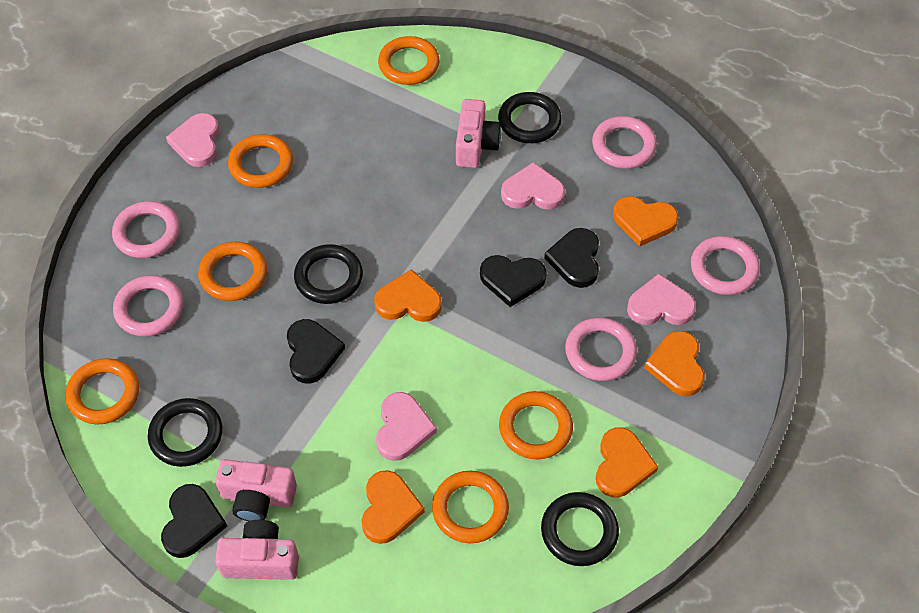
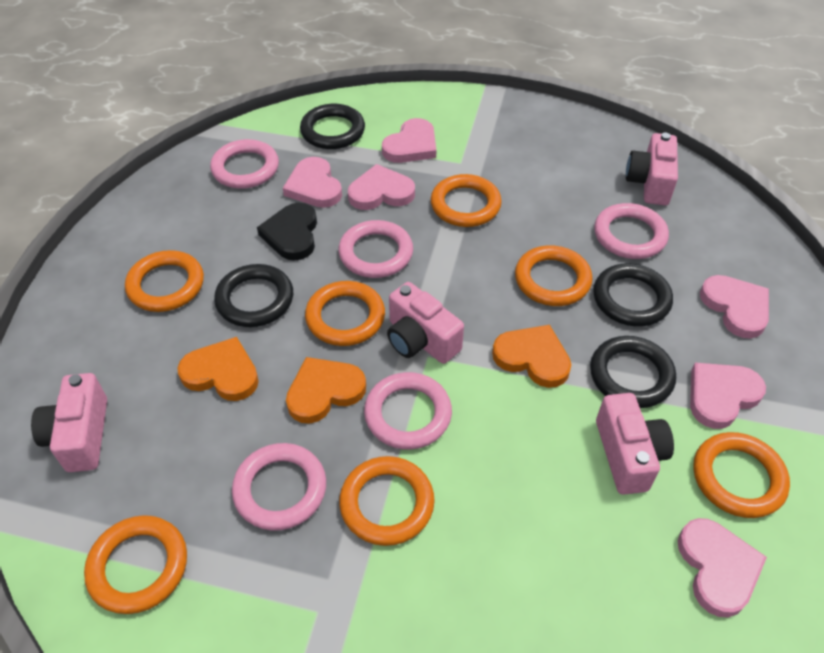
black heart: 4 -> 1
orange heart: 5 -> 3
orange ring: 6 -> 7
pink camera: 3 -> 4
pink heart: 4 -> 6

